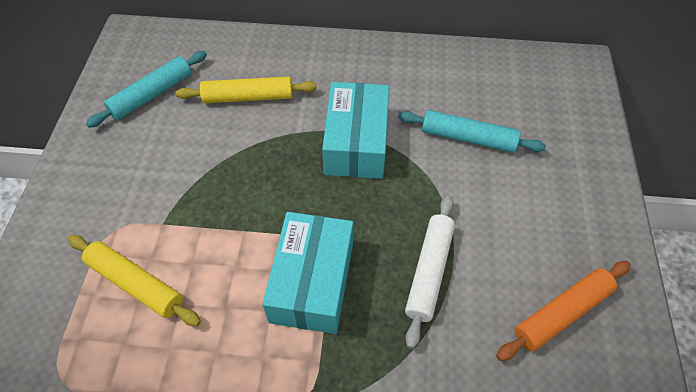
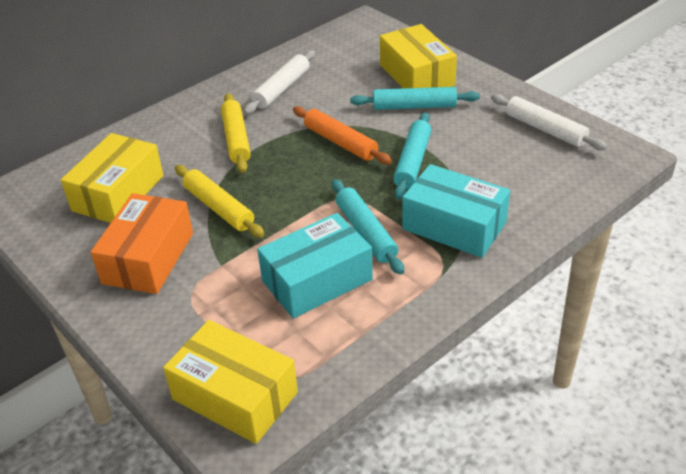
orange box: 0 -> 1
turquoise rolling pin: 2 -> 3
white rolling pin: 1 -> 2
yellow box: 0 -> 3

